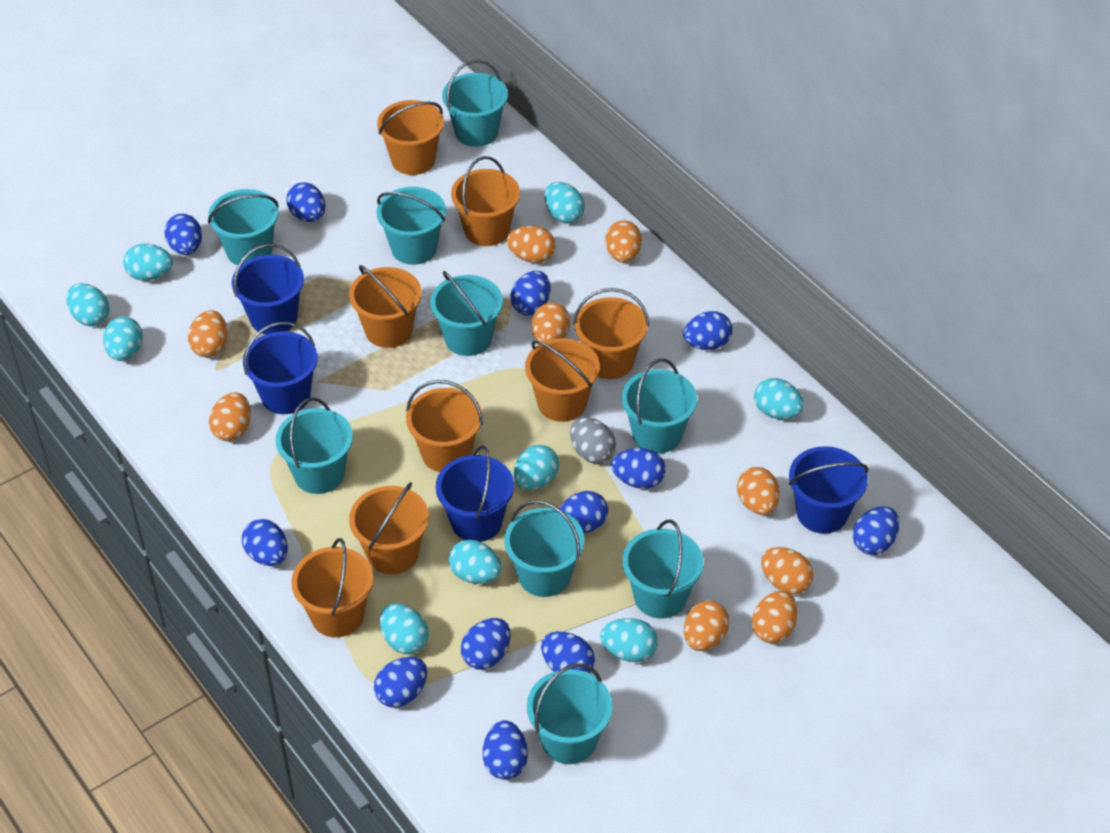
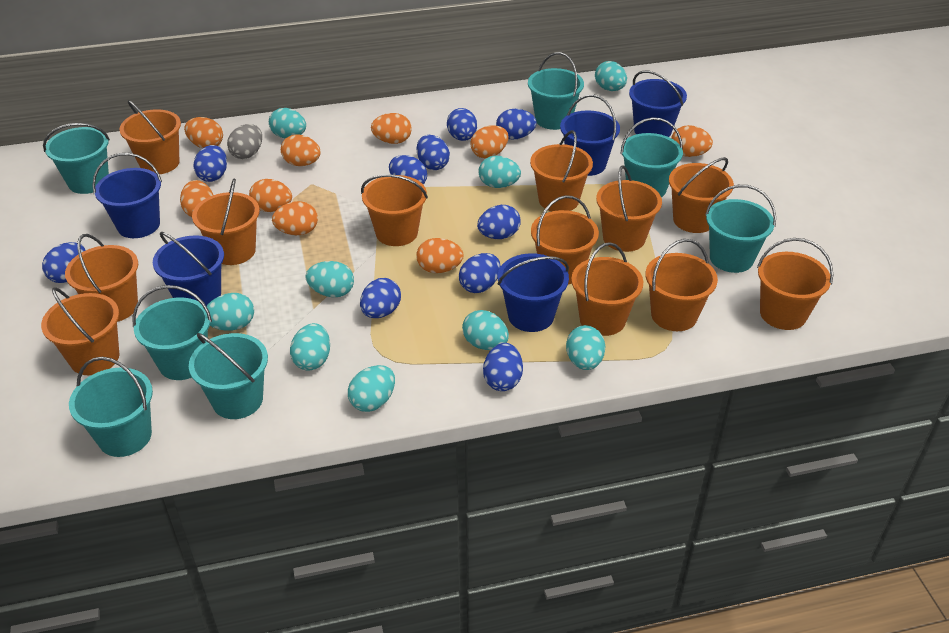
blue bucket: 4 -> 5
blue egg: 12 -> 10
orange bucket: 8 -> 12
turquoise bucket: 9 -> 7

